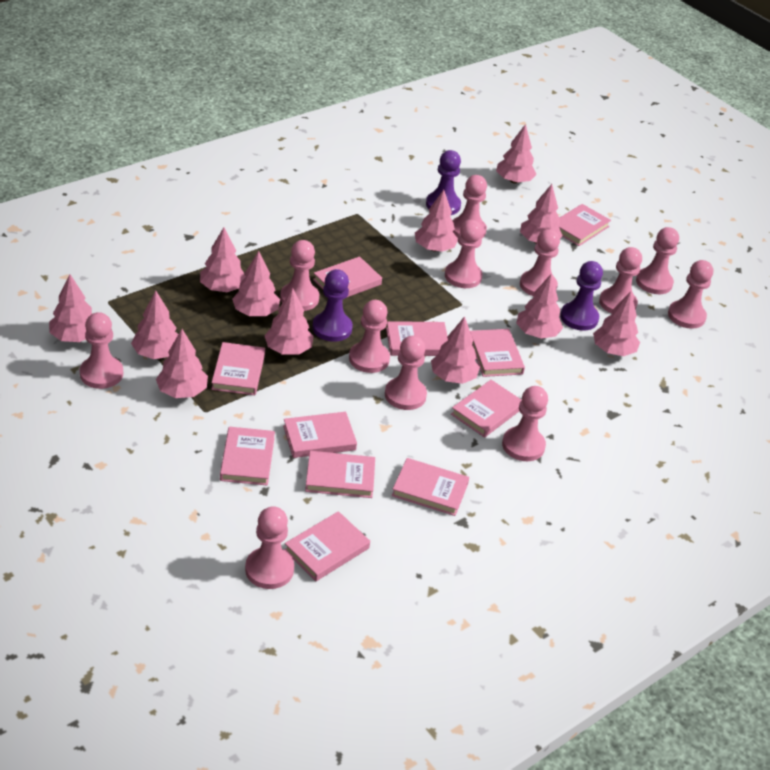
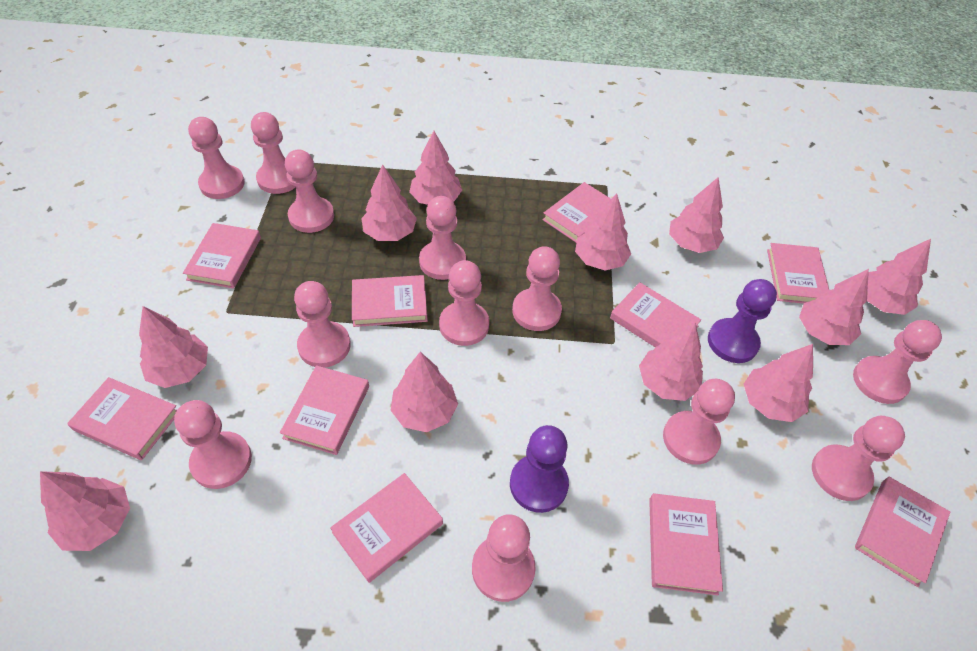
pink book: 11 -> 10
pink tree: 12 -> 11
purple pawn: 3 -> 2

